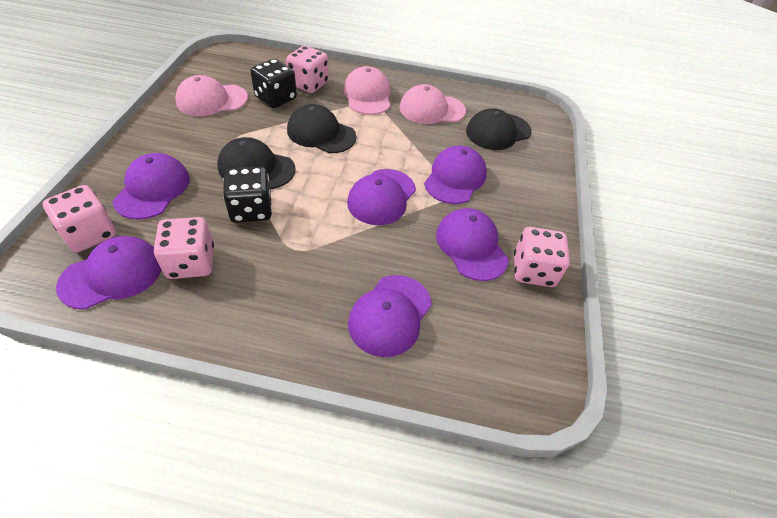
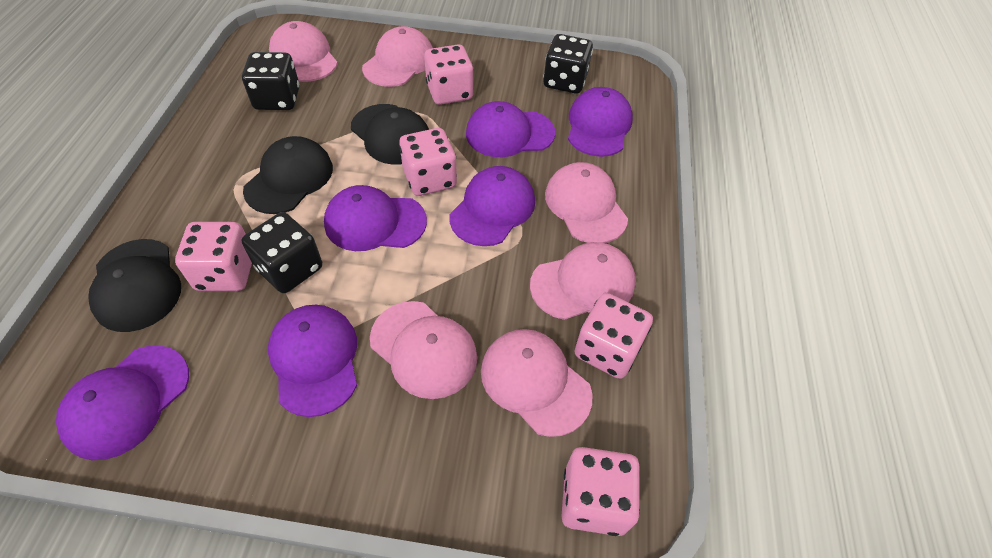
black dice: 2 -> 3
pink cap: 3 -> 6
pink dice: 4 -> 5

